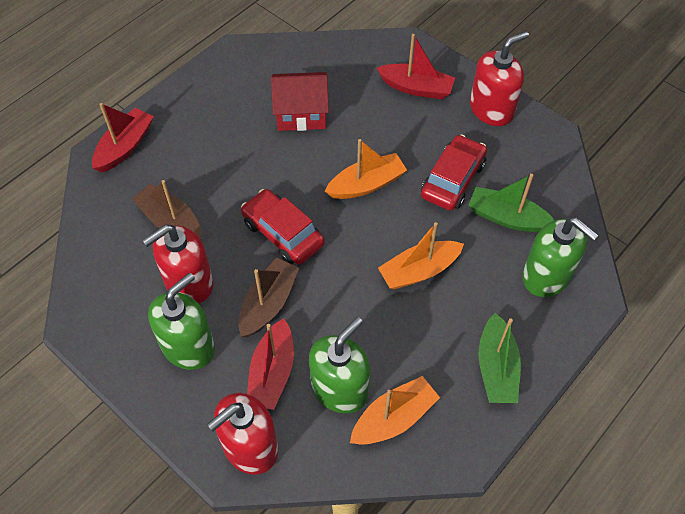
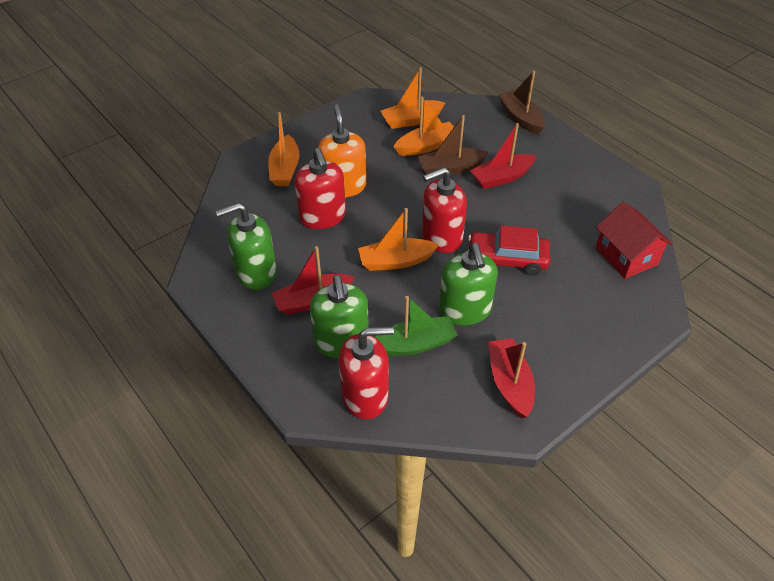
green boat: 2 -> 1
orange boat: 3 -> 4
orange soap dispenser: 0 -> 1
red car: 2 -> 1

